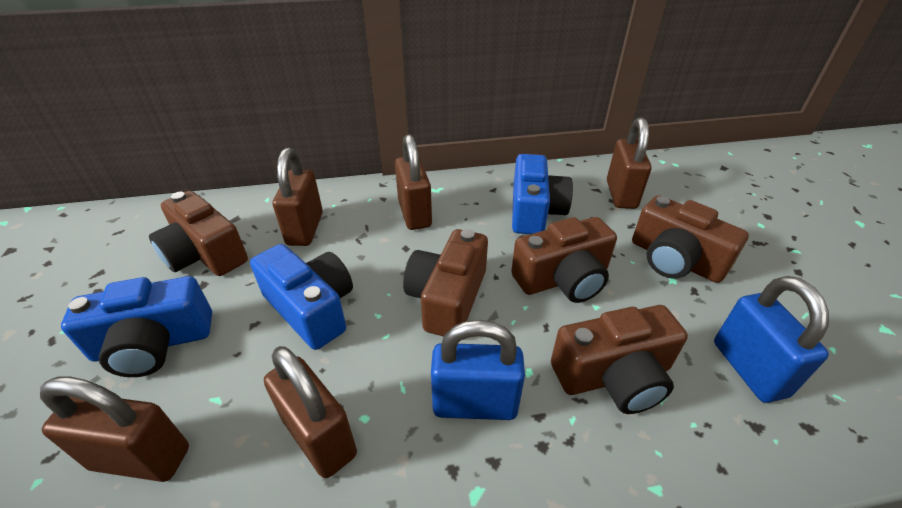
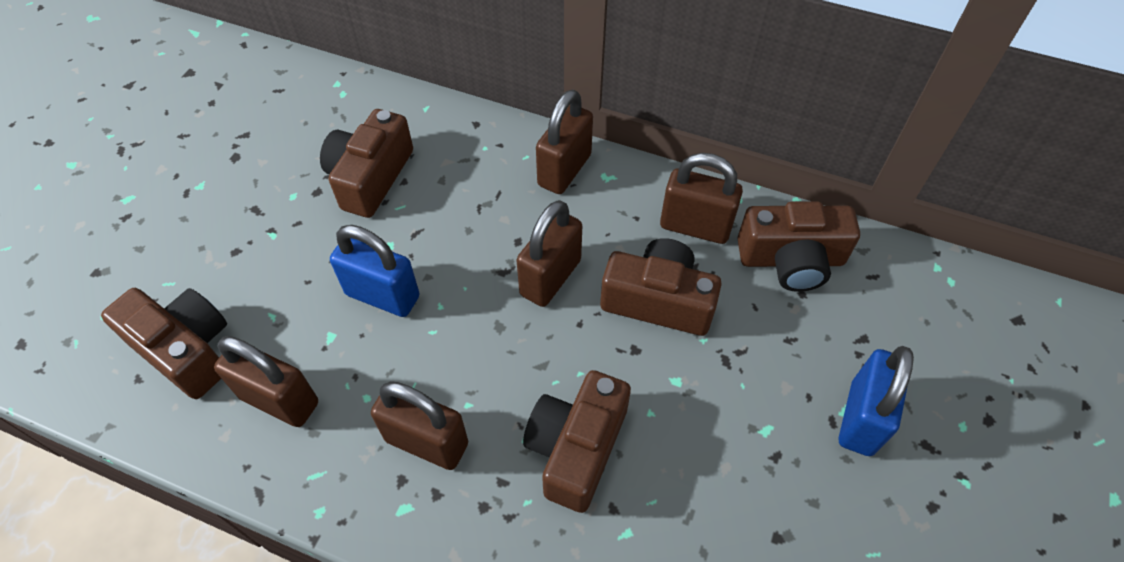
blue camera: 3 -> 0

